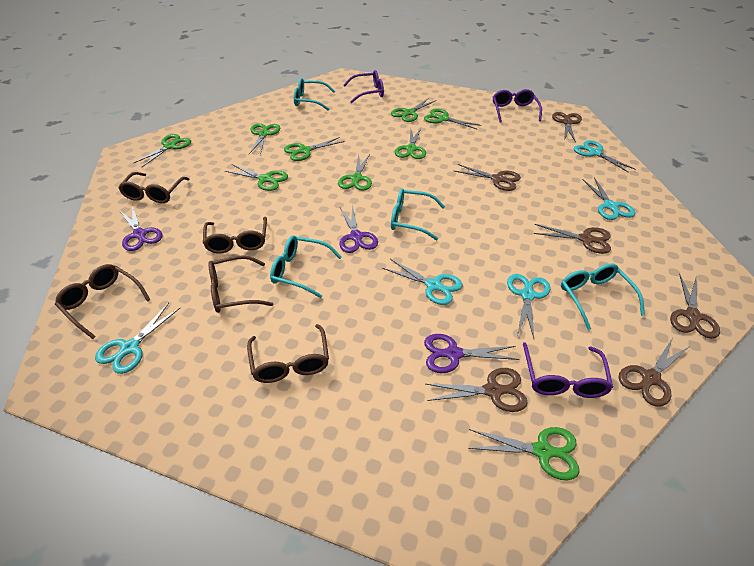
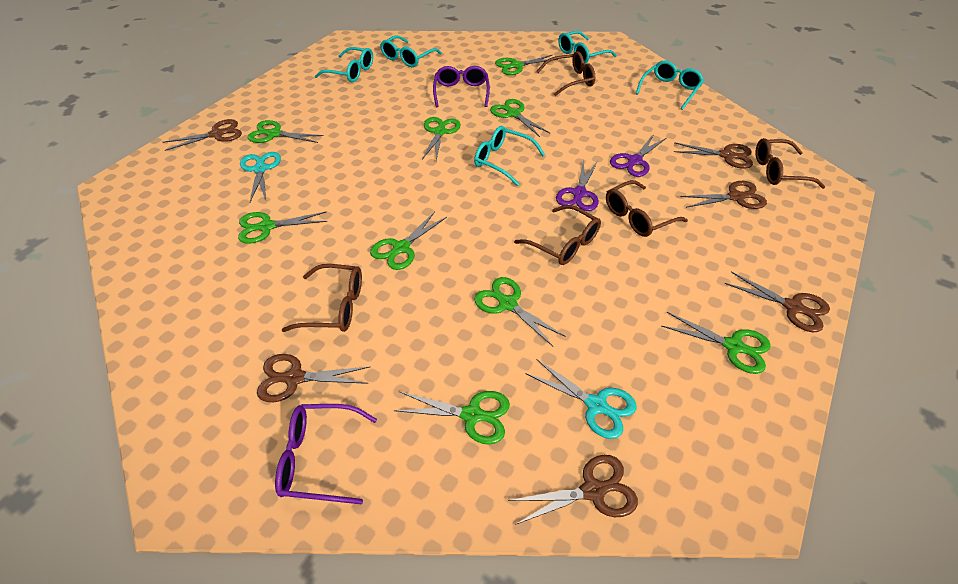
purple glasses: 3 -> 2
purple scissors: 3 -> 2
turquoise glasses: 4 -> 5
turquoise scissors: 5 -> 2

